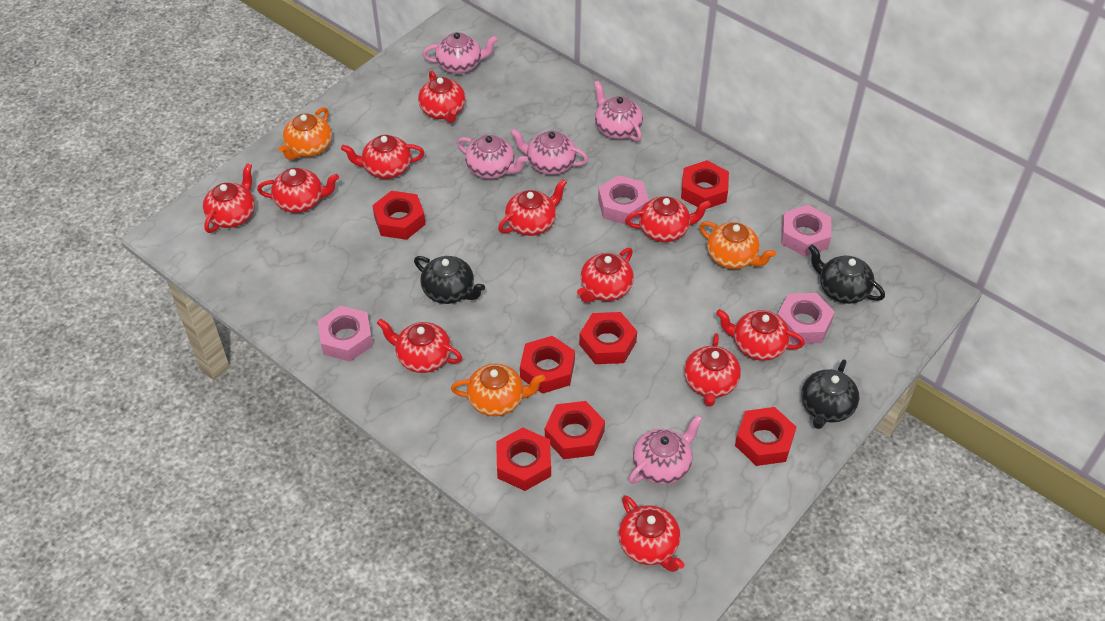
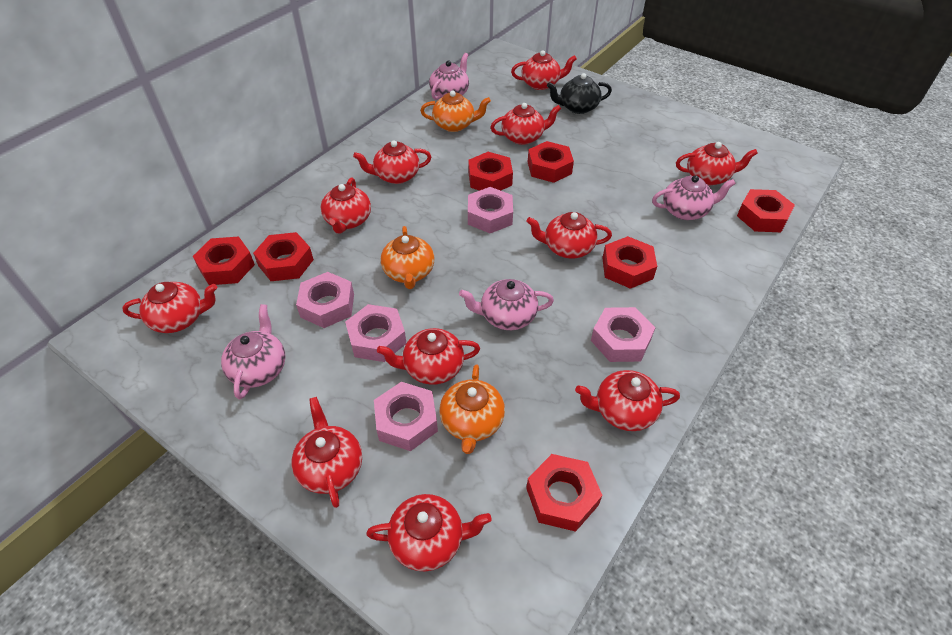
black teapot: 3 -> 1
pink nut: 4 -> 5
pink teapot: 5 -> 4

